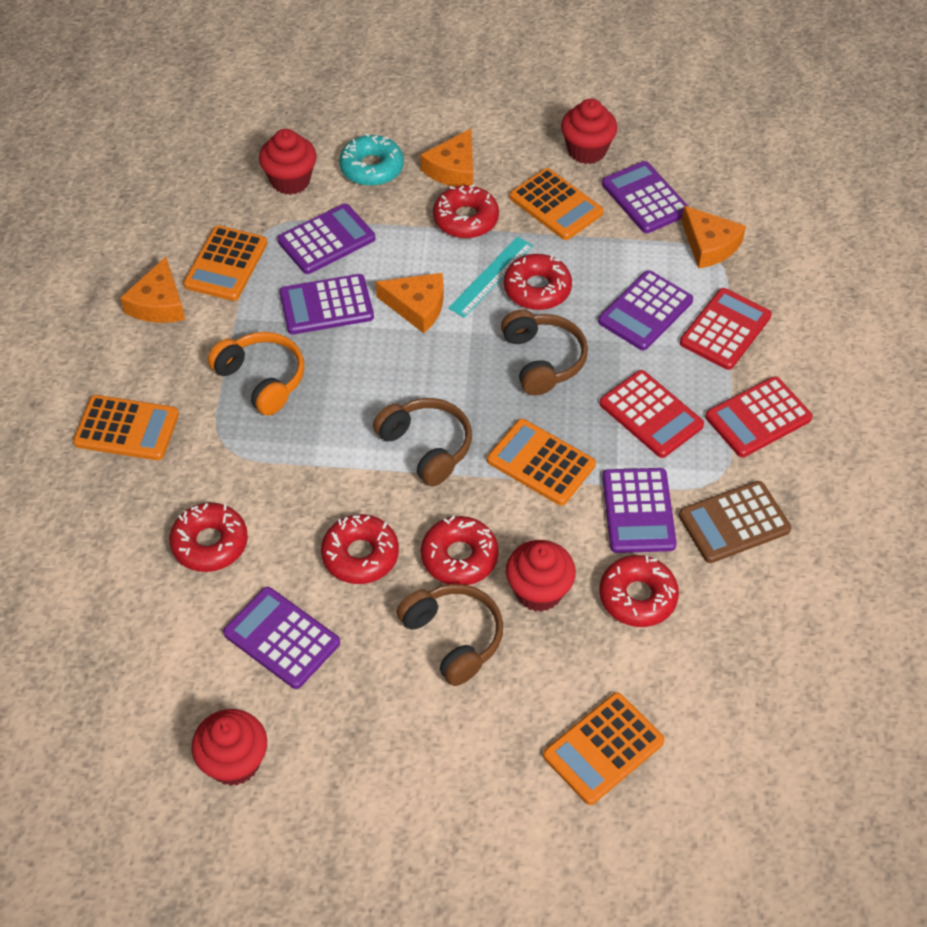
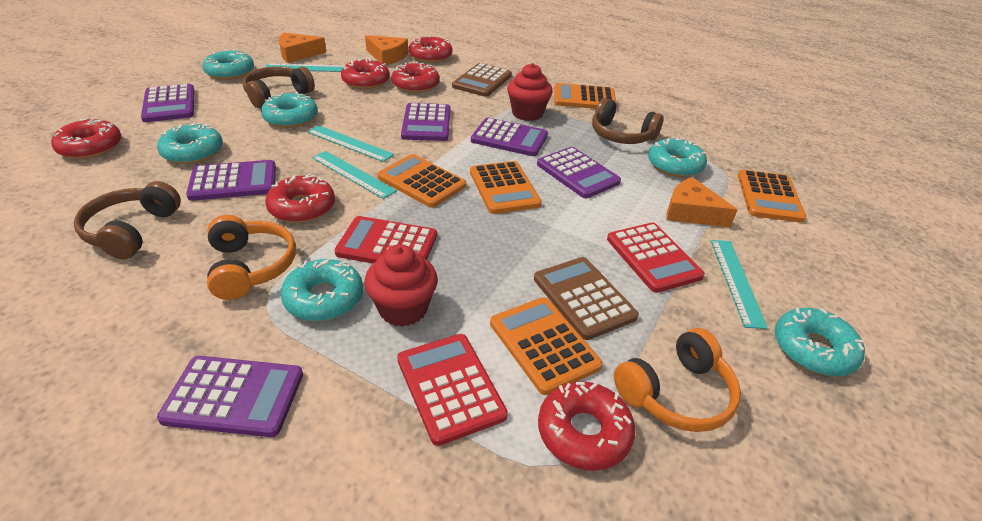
brown calculator: 1 -> 2
orange cheese: 4 -> 3
orange headphones: 1 -> 2
red cupcake: 4 -> 2
turquoise donut: 1 -> 6
turquoise ruler: 1 -> 4

